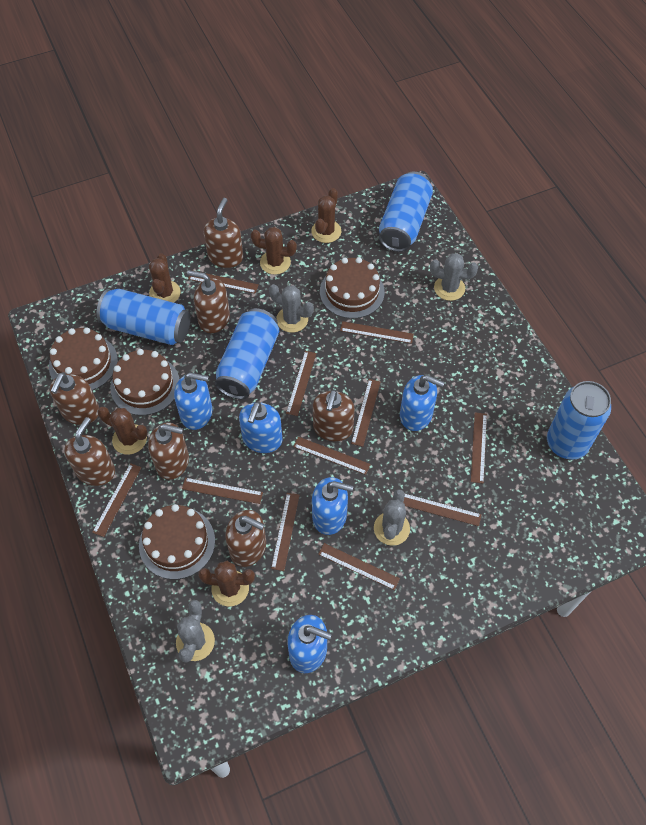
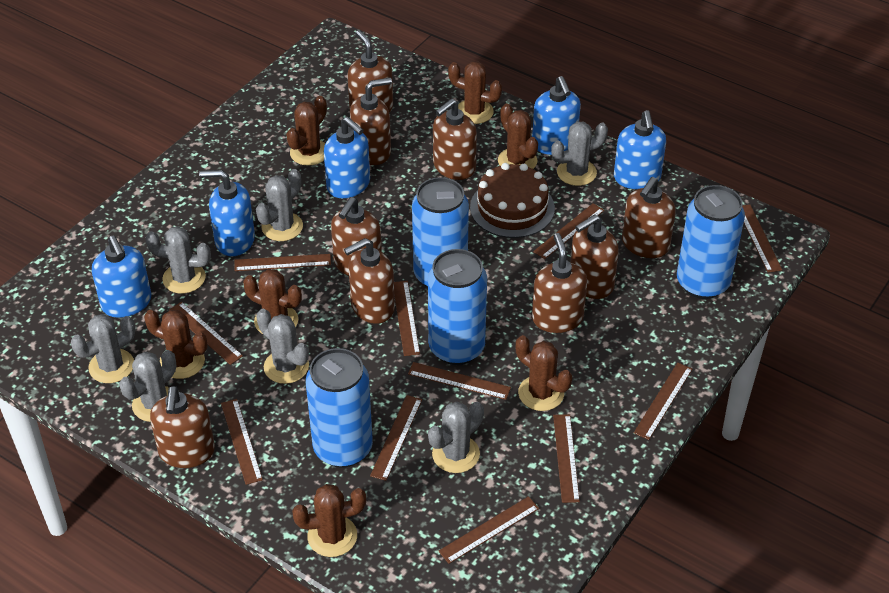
brown cactus: 5 -> 7
brown cake: 4 -> 1
brown soap dispenser: 7 -> 9
grey cactus: 4 -> 7

